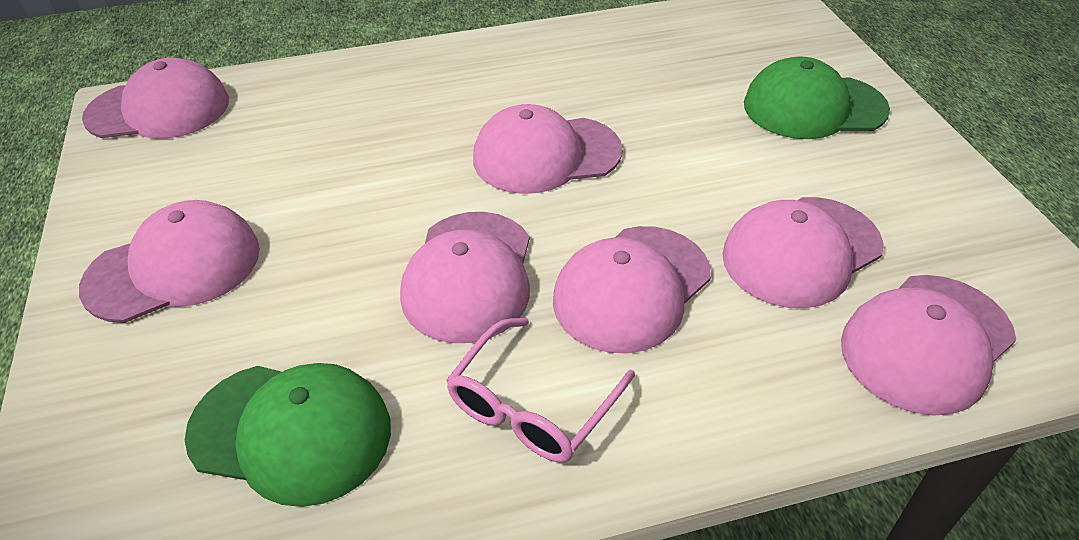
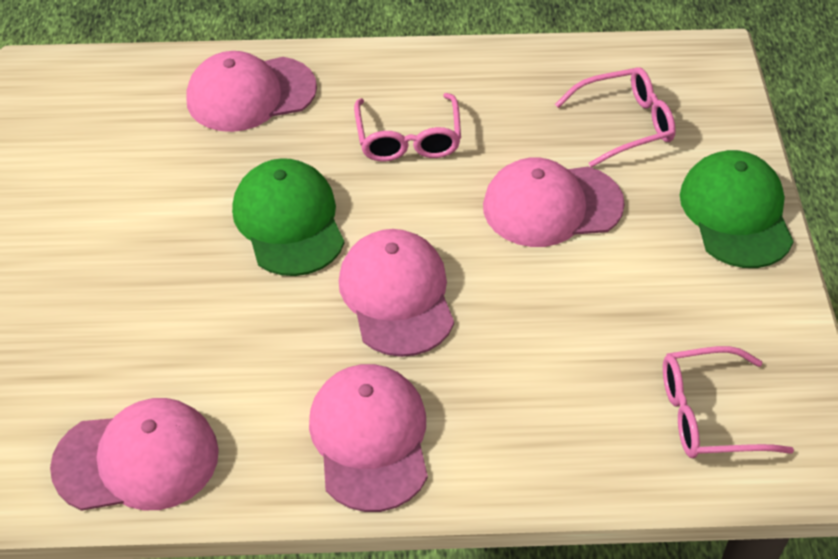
pink cap: 7 -> 5
pink glasses: 1 -> 3

